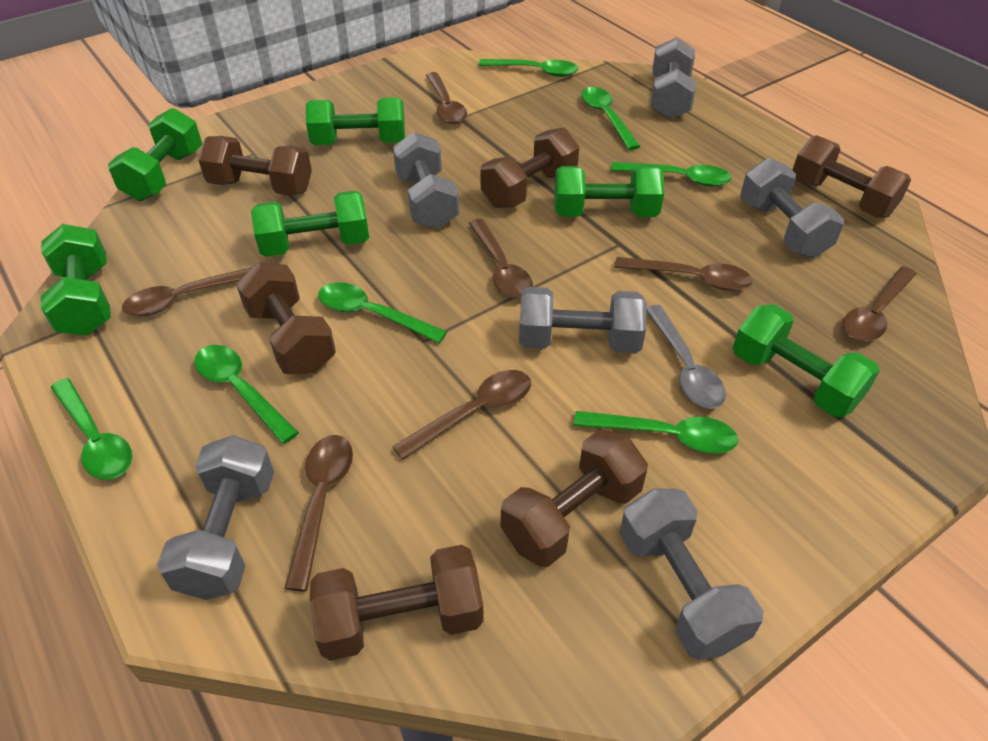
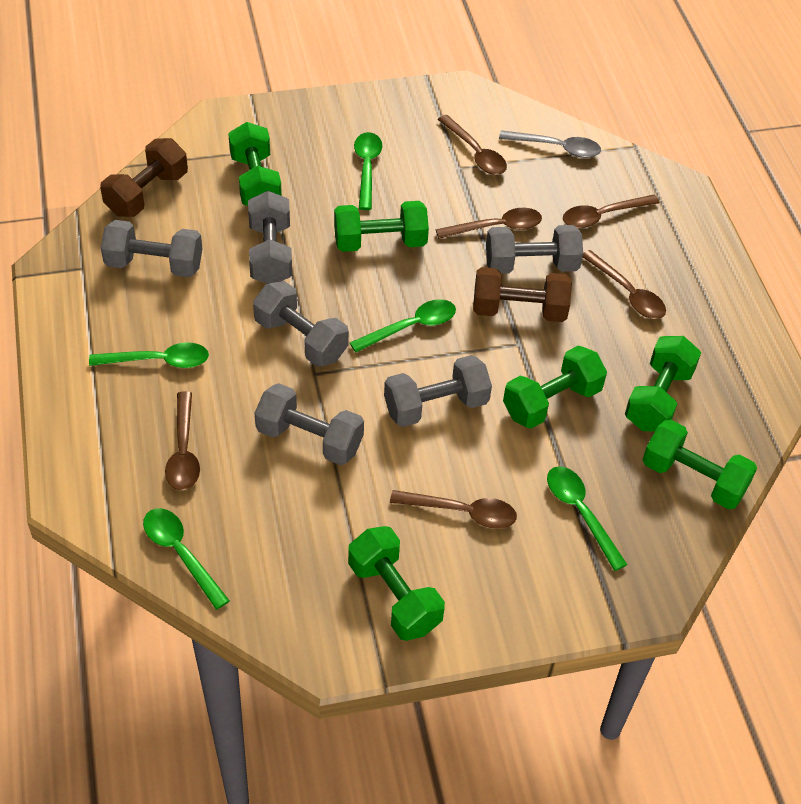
brown dumbbell: 6 -> 2
brown spoon: 7 -> 6
green spoon: 7 -> 5

